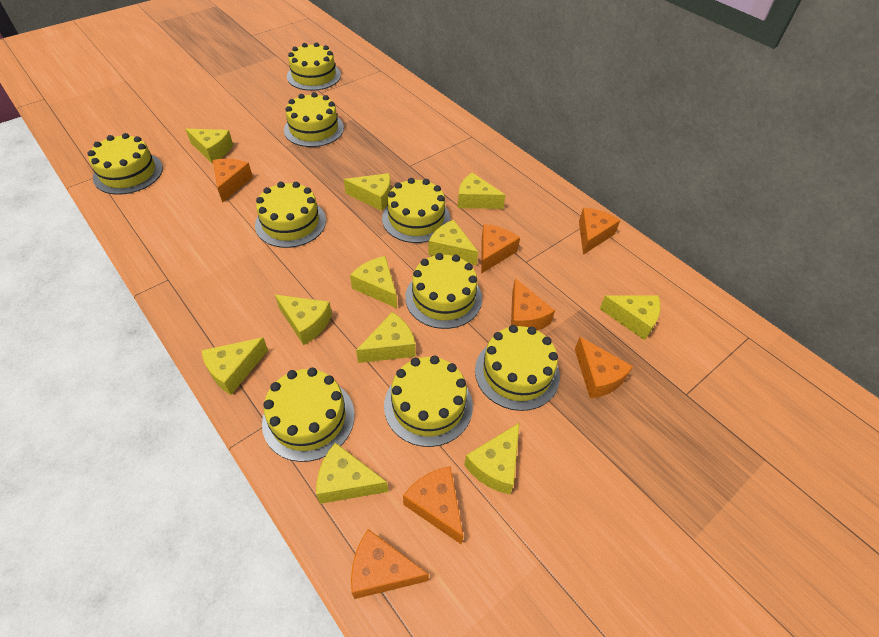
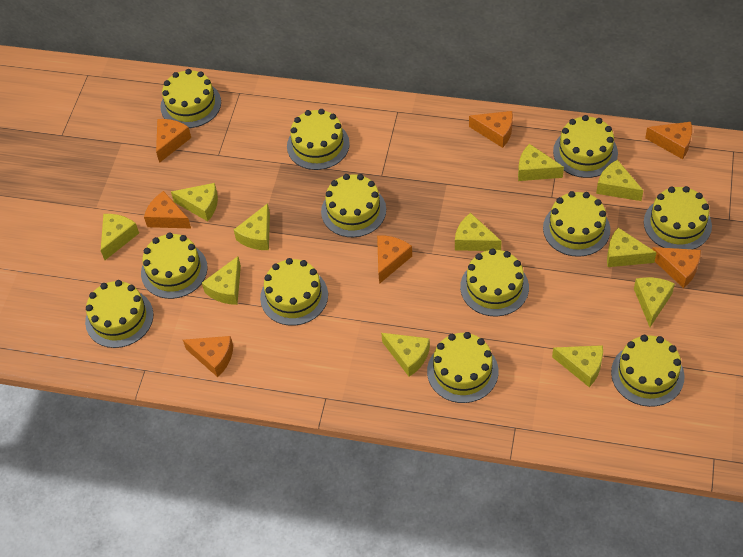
yellow cake: 9 -> 12

